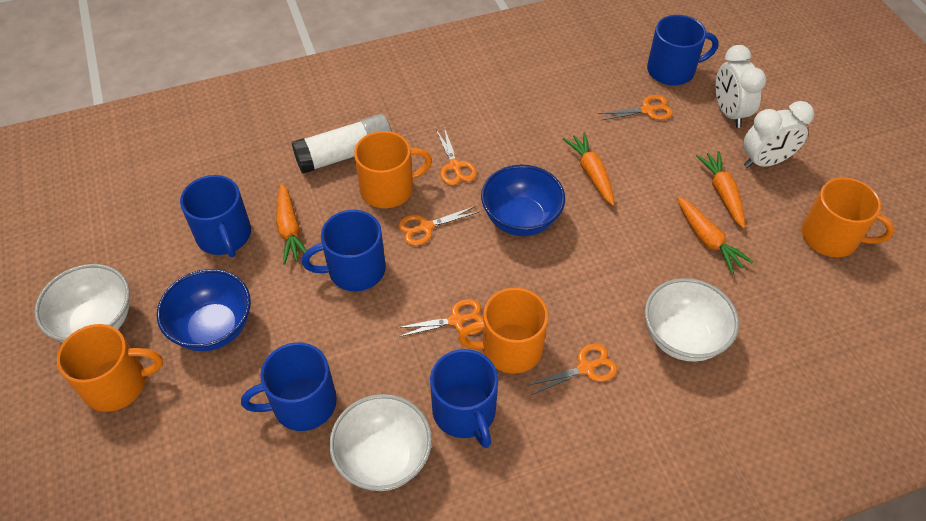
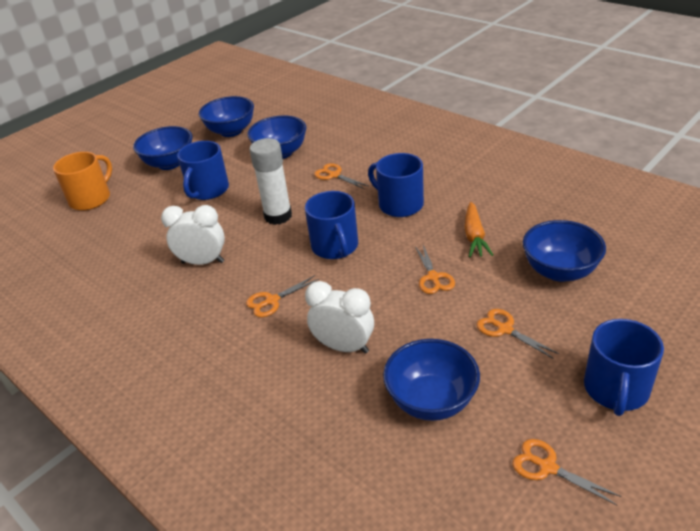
blue bowl: 2 -> 5
blue mug: 5 -> 4
orange carrot: 4 -> 1
orange mug: 4 -> 1
white bowl: 3 -> 0

